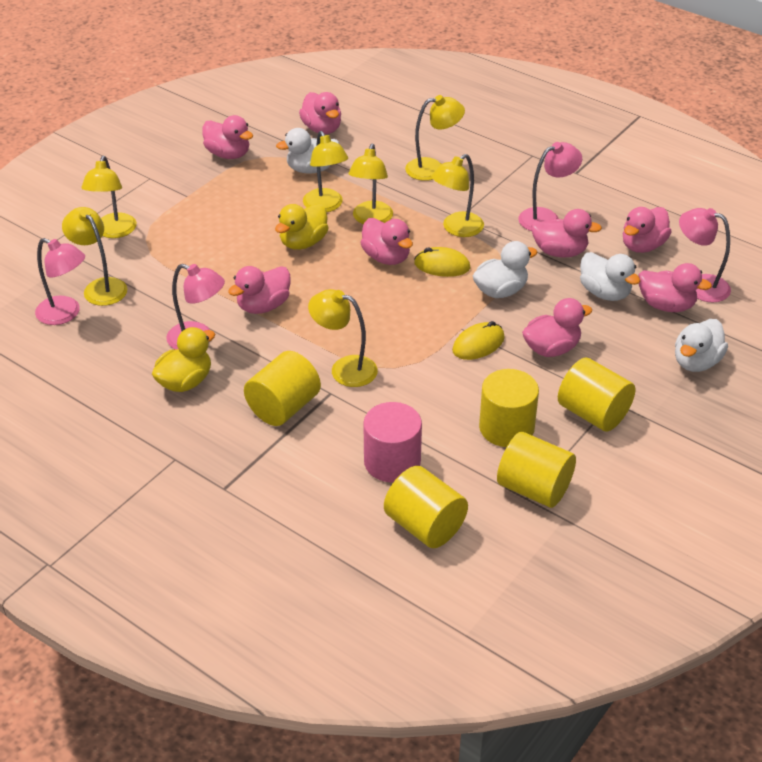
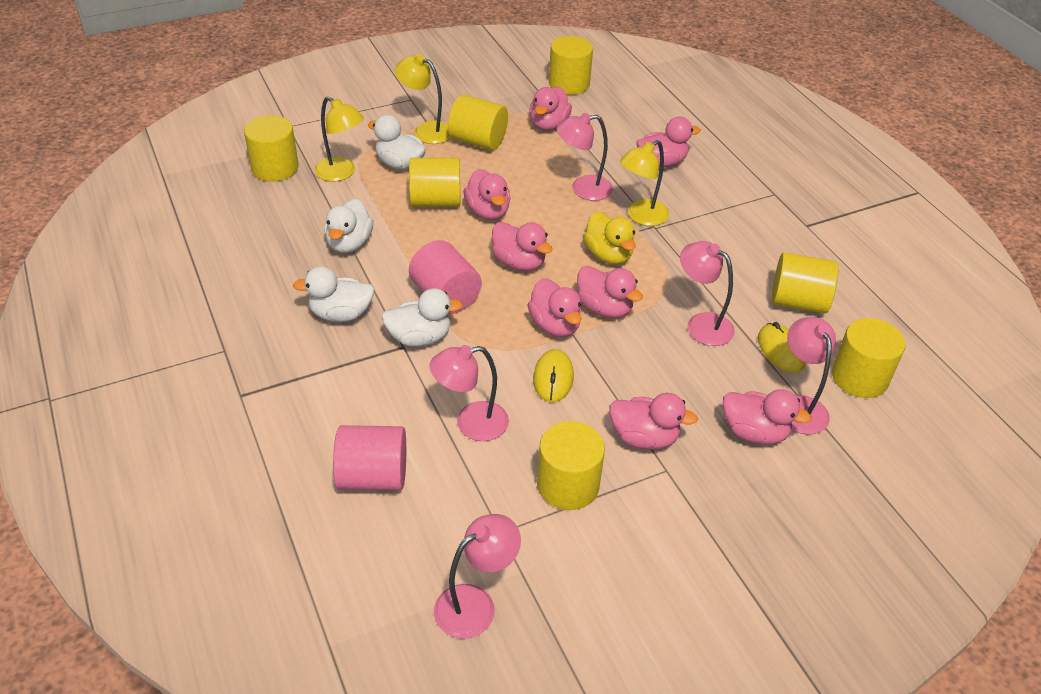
pink cylinder: 1 -> 2
pink lamp: 4 -> 5
yellow cylinder: 5 -> 7
yellow duck: 2 -> 1
yellow lamp: 7 -> 3

